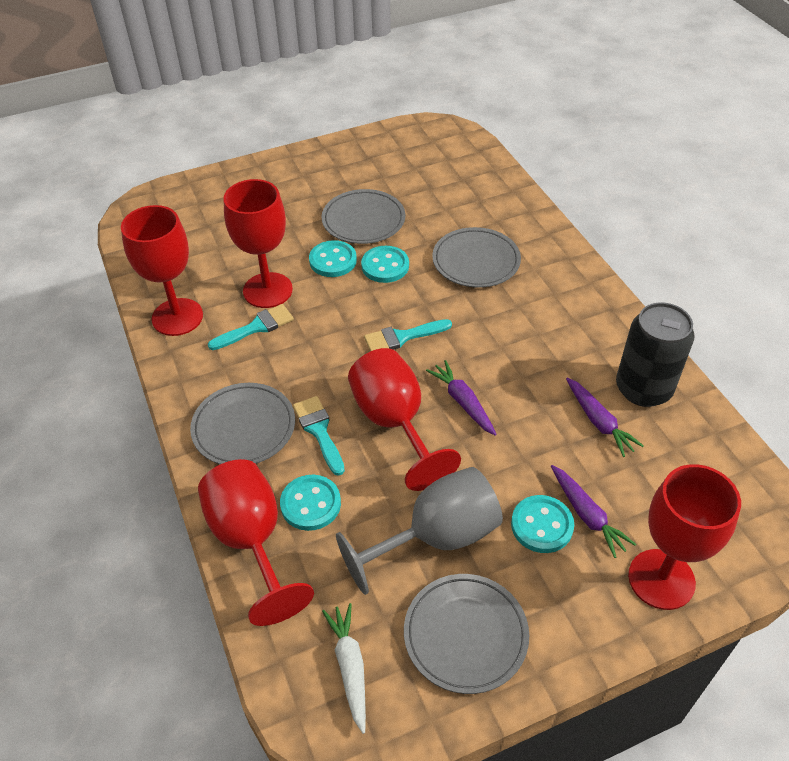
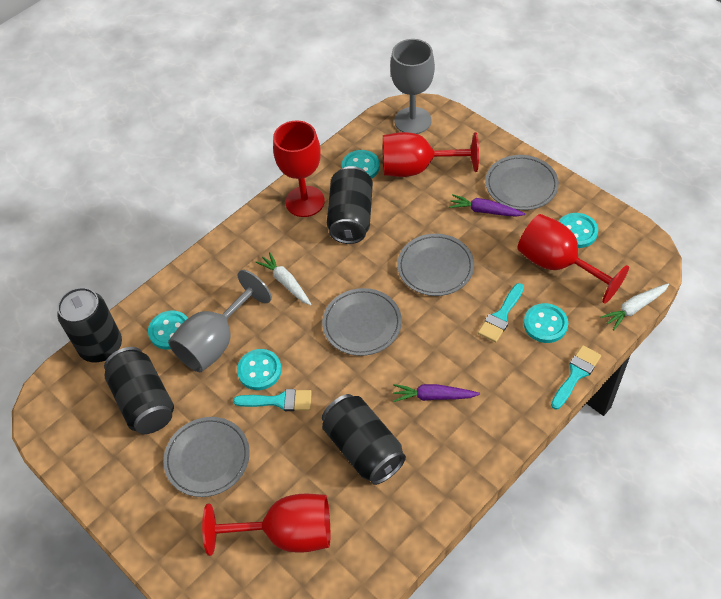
black can: 1 -> 4
grey goblet: 1 -> 2
purple carrot: 3 -> 2
red goblet: 5 -> 4
turquoise button: 4 -> 5
white carrot: 1 -> 2

